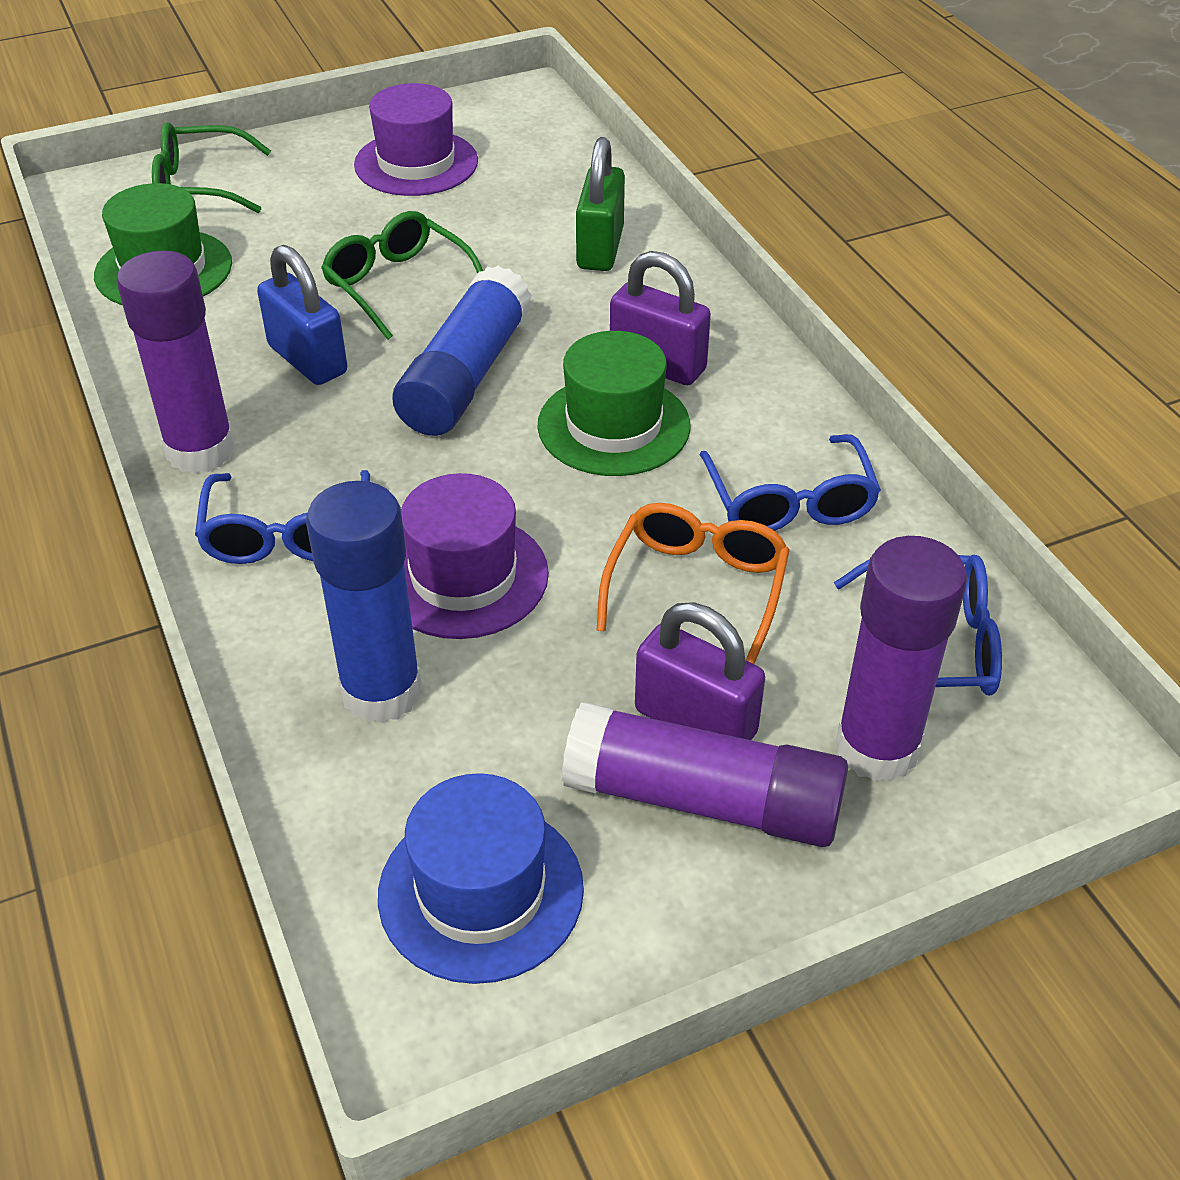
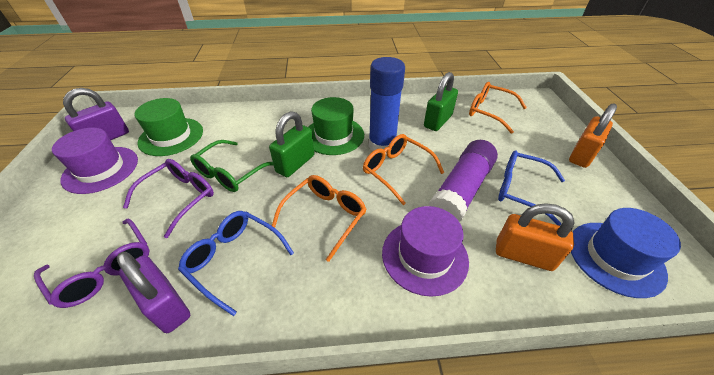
blue glasses: 3 -> 2
blue glue stick: 2 -> 1
blue padlock: 1 -> 0
green glasses: 2 -> 1
green padlock: 1 -> 2
orange glasses: 1 -> 3
orange padlock: 0 -> 2
purple glasses: 0 -> 2
purple glue stick: 3 -> 1

